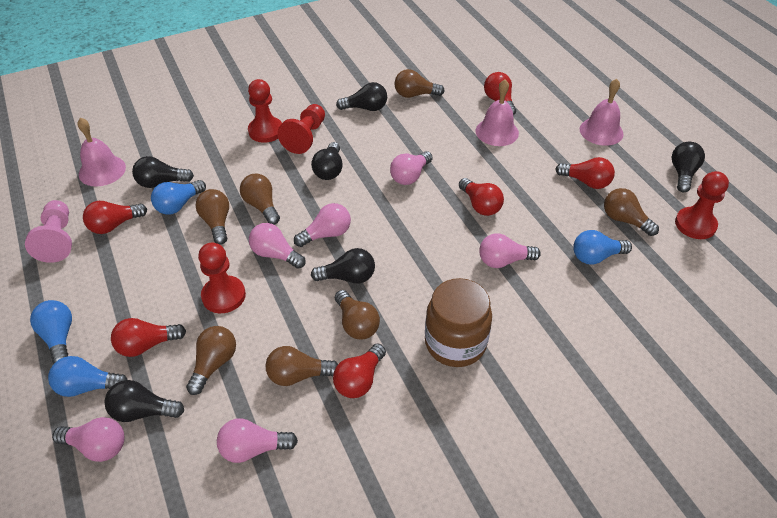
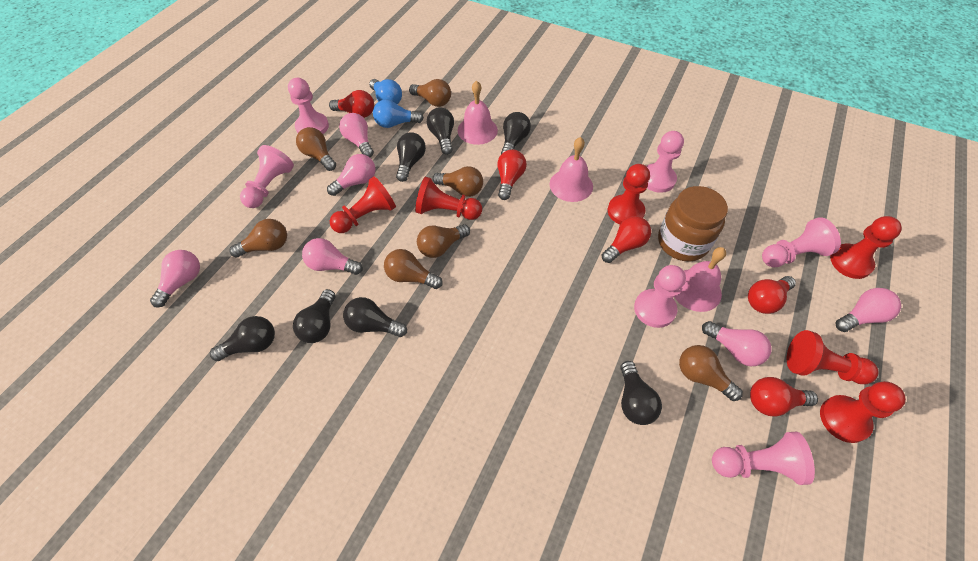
black light bulb: 6 -> 7
blue light bulb: 4 -> 2
pink pawn: 1 -> 6
red light bulb: 6 -> 5
red pawn: 4 -> 6

